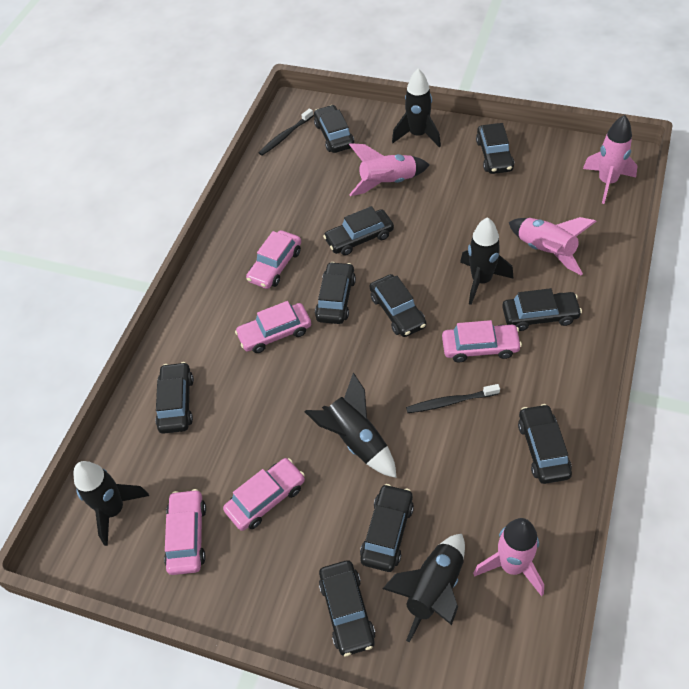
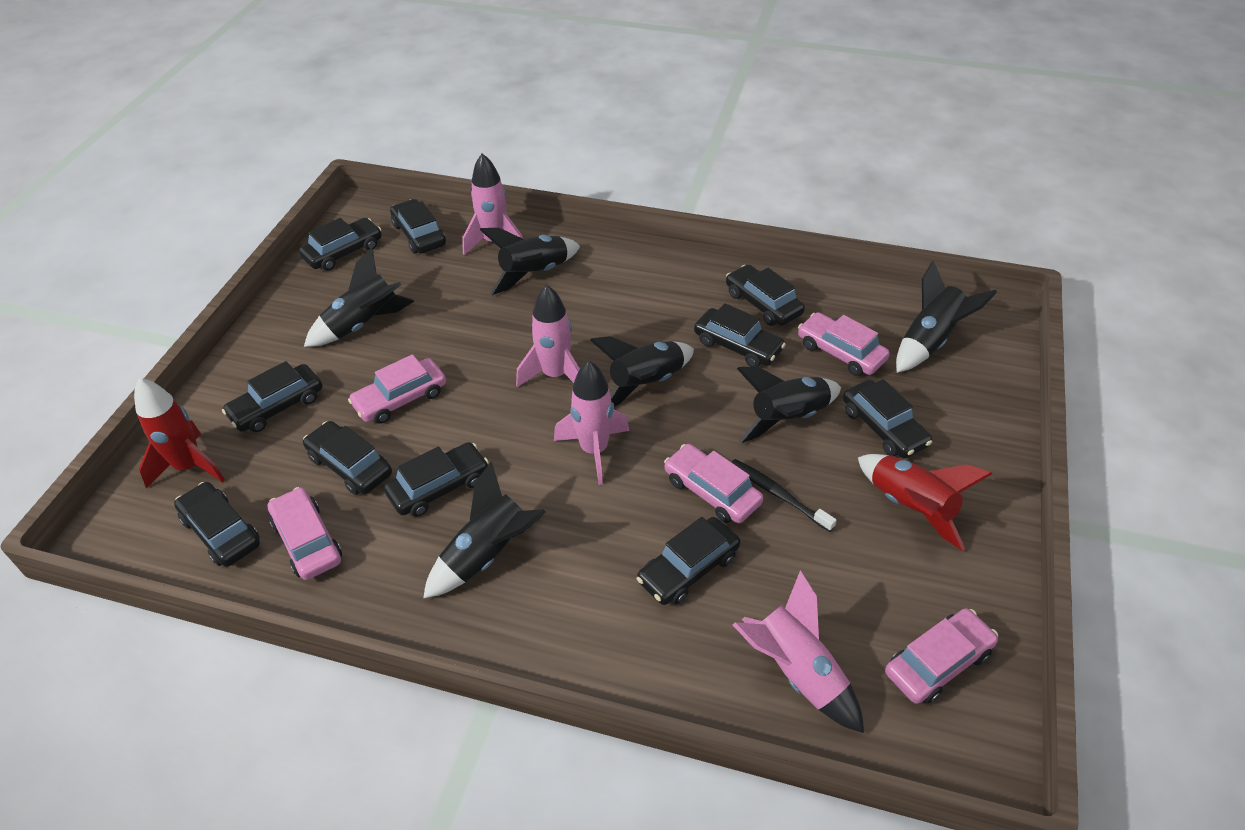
black rocket: 5 -> 6
black toothbrush: 2 -> 1
red rocket: 0 -> 2

